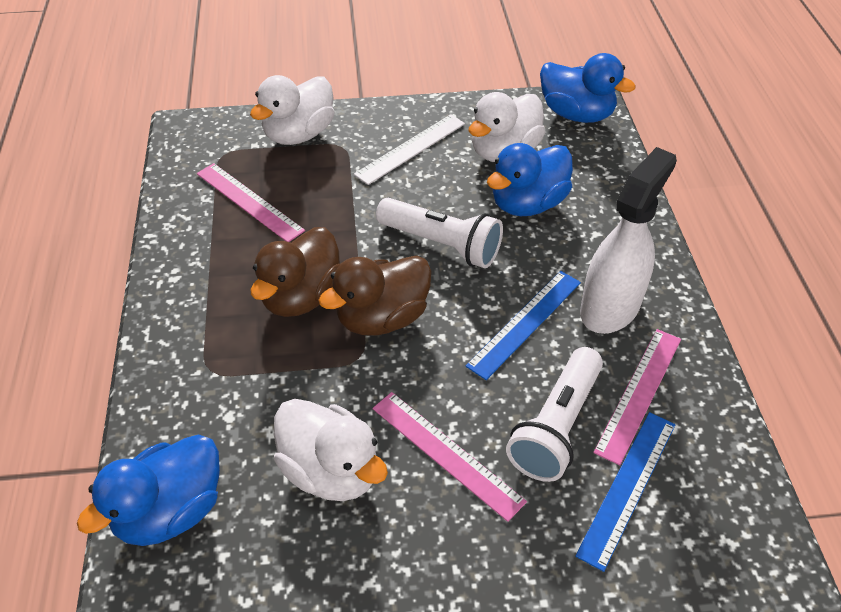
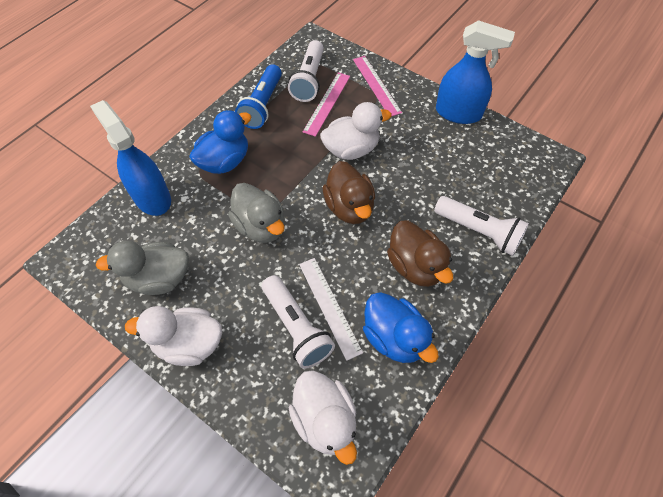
blue duck: 3 -> 2
blue flashlight: 0 -> 1
blue ruler: 2 -> 0
blue spray bottle: 0 -> 2
grey duck: 0 -> 2
pink ruler: 3 -> 2
white flashlight: 2 -> 3
white spray bottle: 1 -> 0

